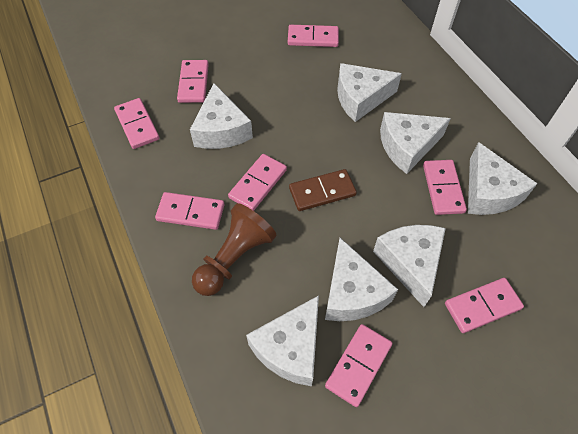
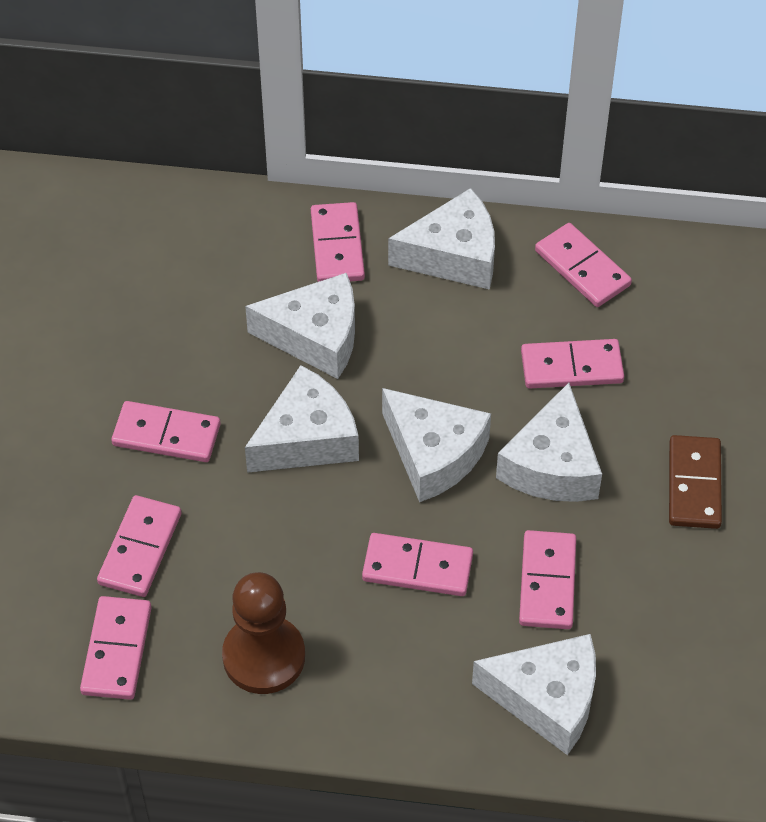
white cheese: 7 -> 6

